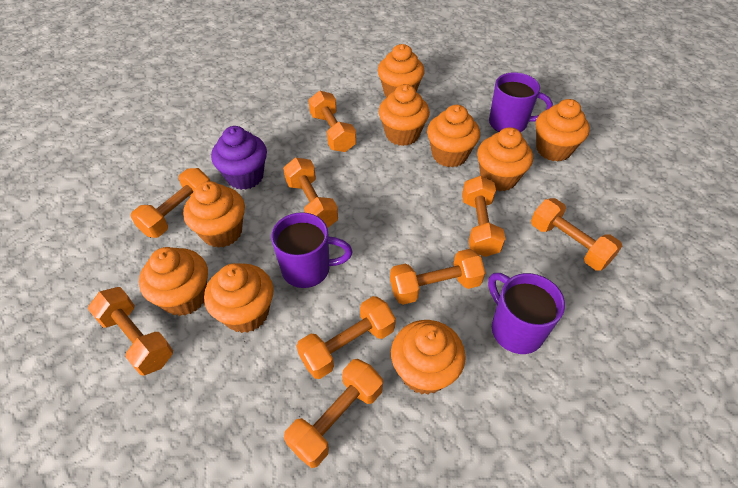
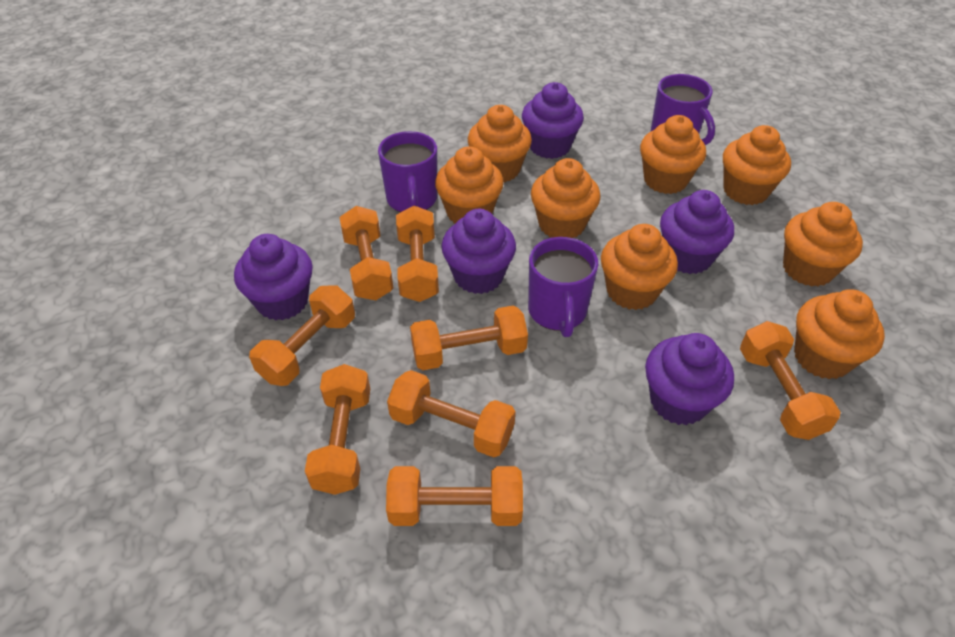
orange cupcake: 9 -> 8
orange dumbbell: 9 -> 8
purple cupcake: 1 -> 5

